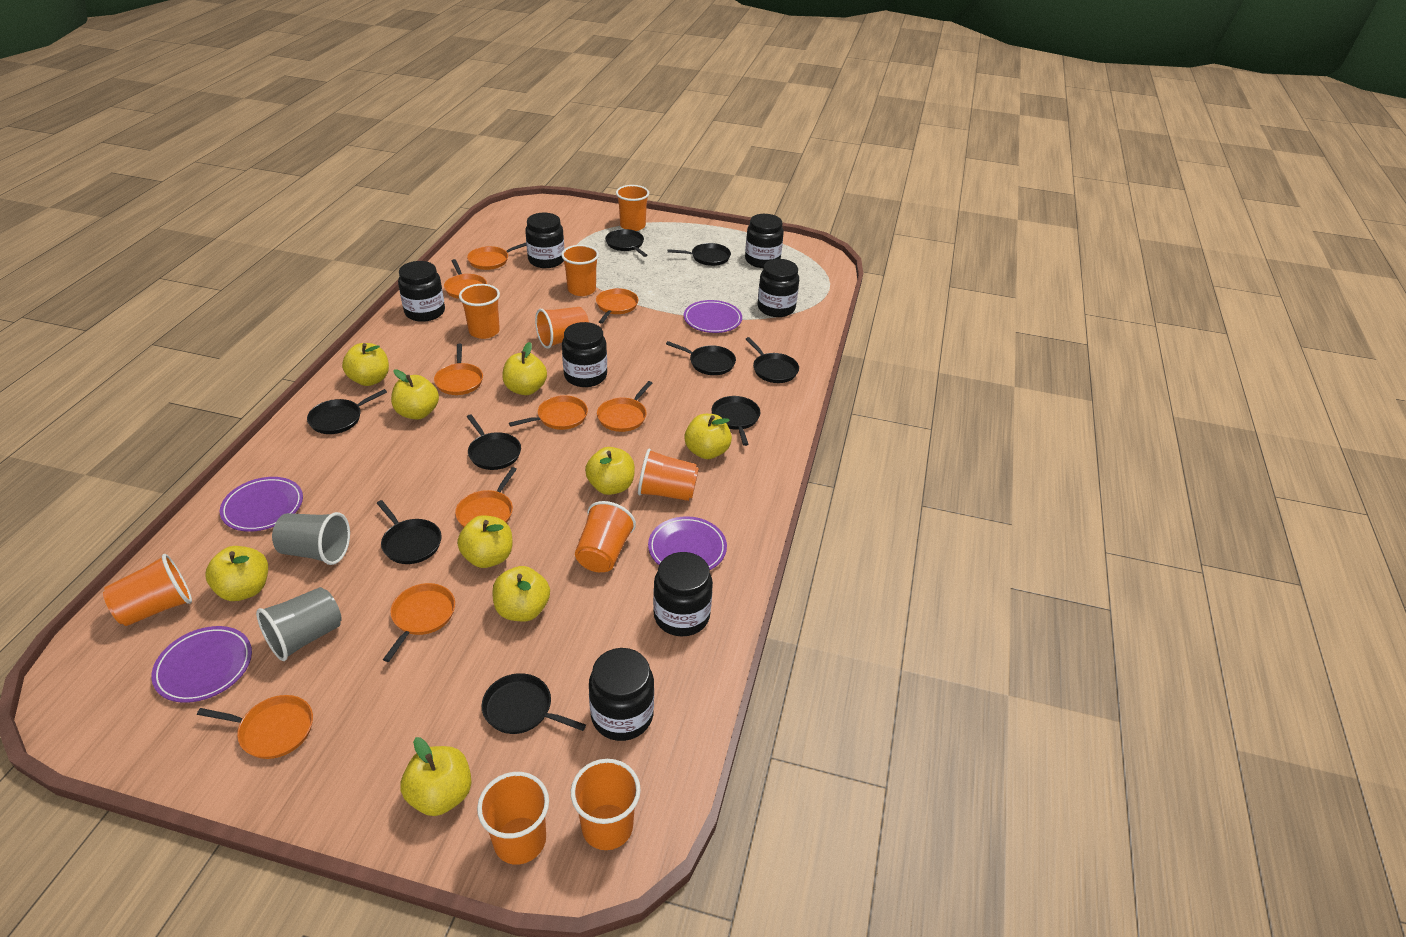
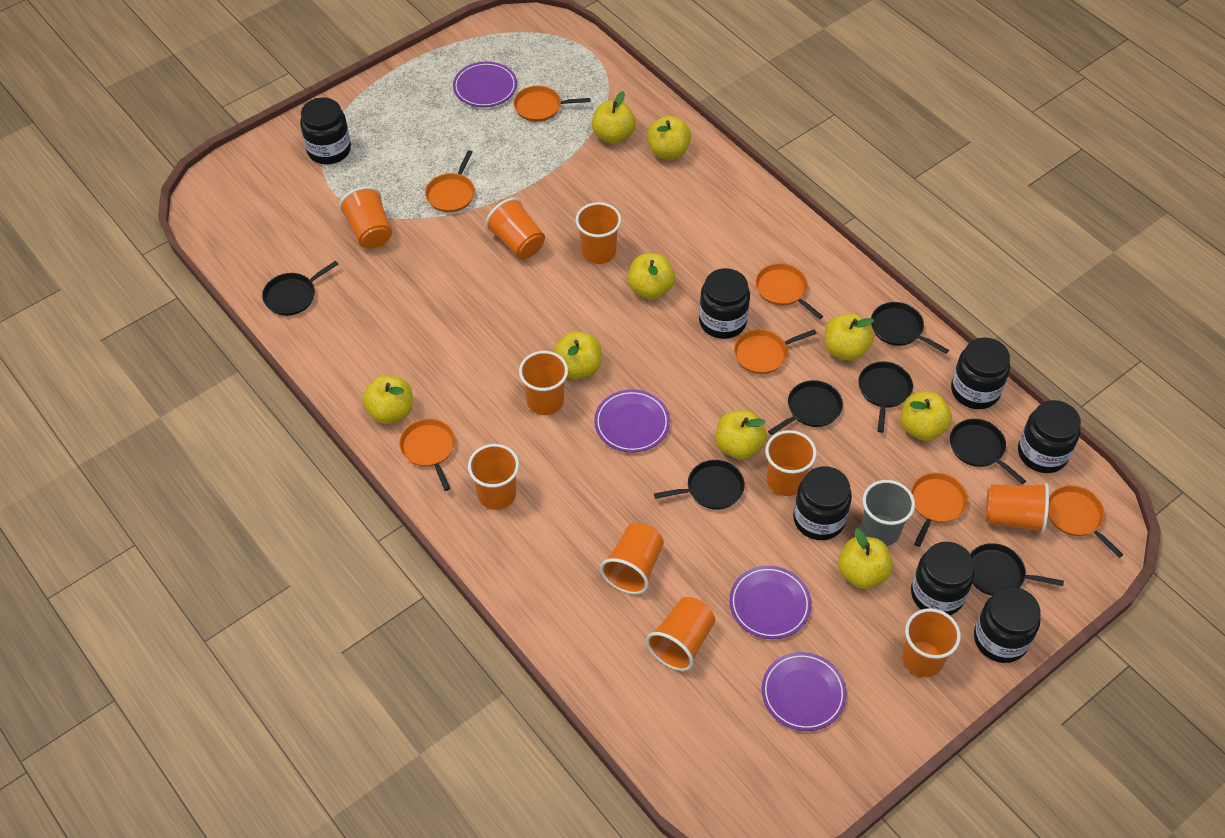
black pan: 9 -> 7
grey cup: 2 -> 1
orange cup: 9 -> 10
orange pan: 9 -> 7

